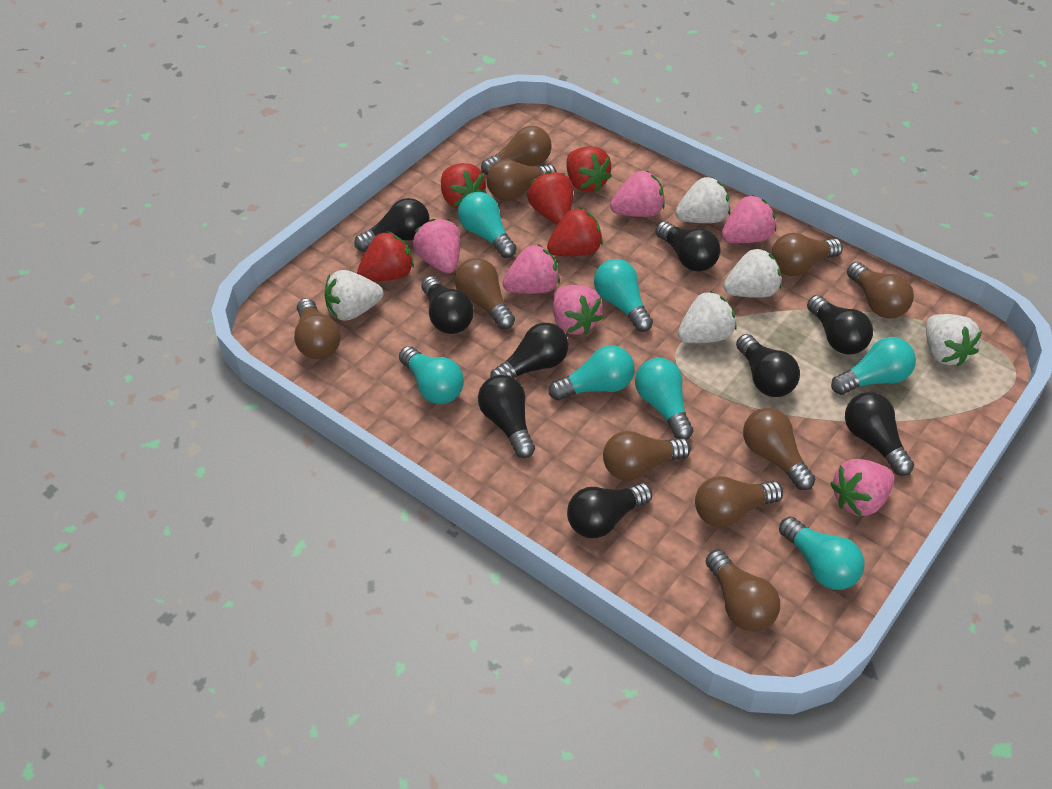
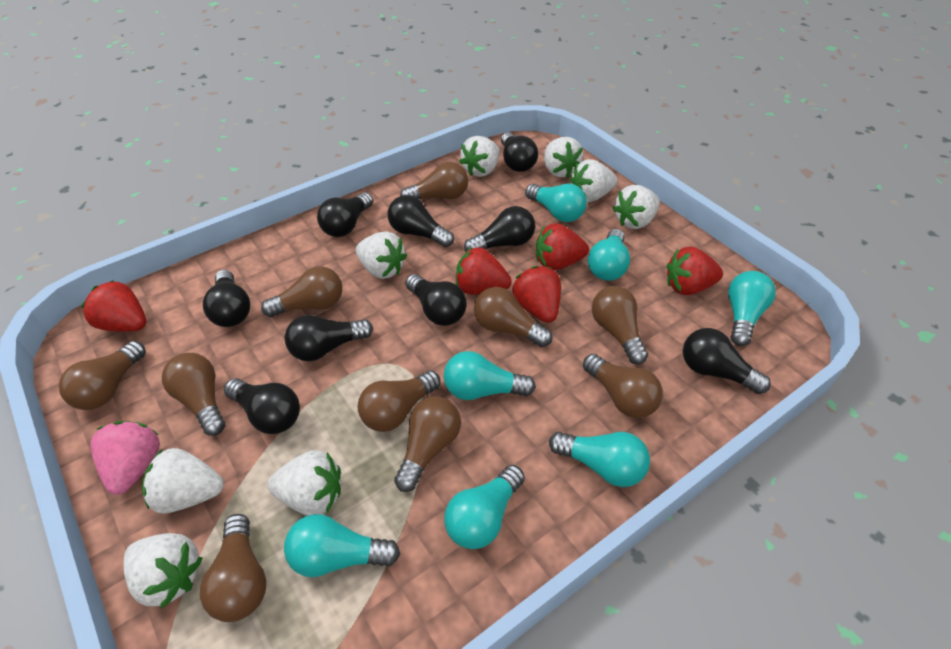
pink strawberry: 6 -> 1
white strawberry: 5 -> 8

